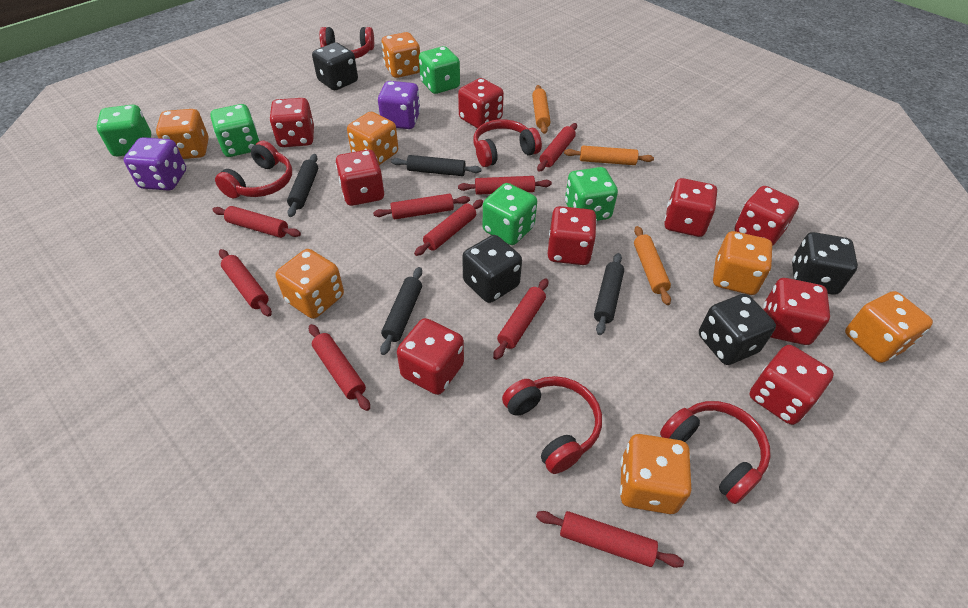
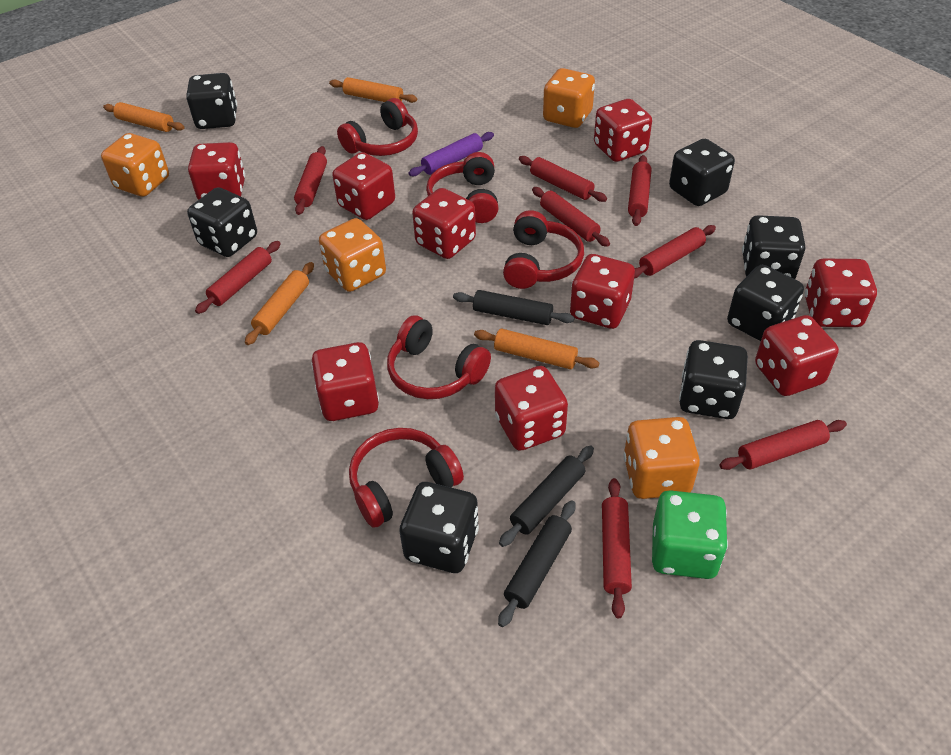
black dice: 4 -> 7
black rolling pin: 4 -> 3
green dice: 5 -> 1
orange dice: 7 -> 4
orange rolling pin: 3 -> 4
purple dice: 2 -> 0
purple rolling pin: 0 -> 1
red rolling pin: 9 -> 8

